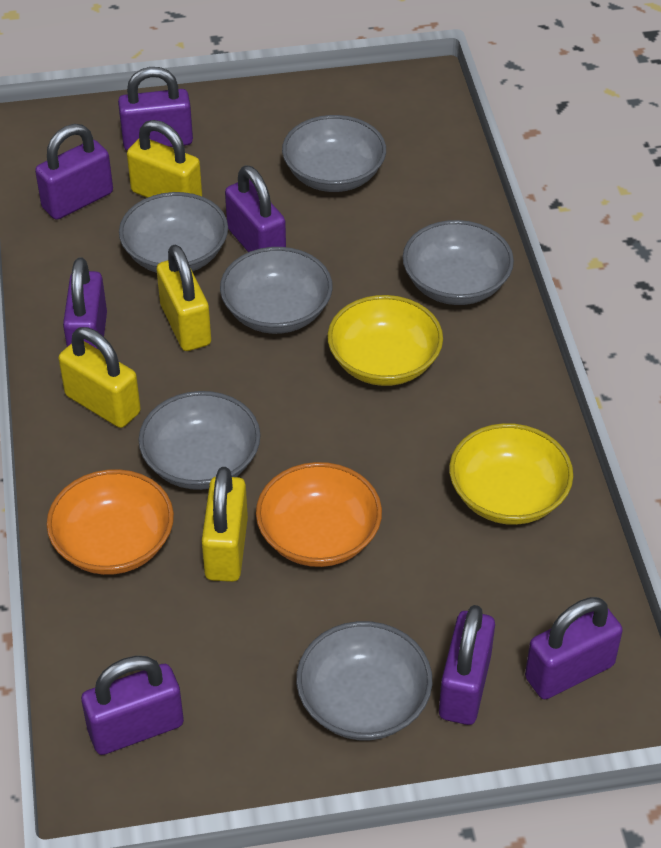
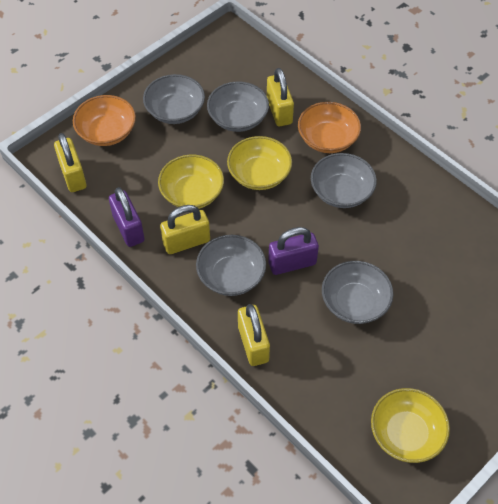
grey bowl: 6 -> 5
purple padlock: 7 -> 2
yellow bowl: 2 -> 3

